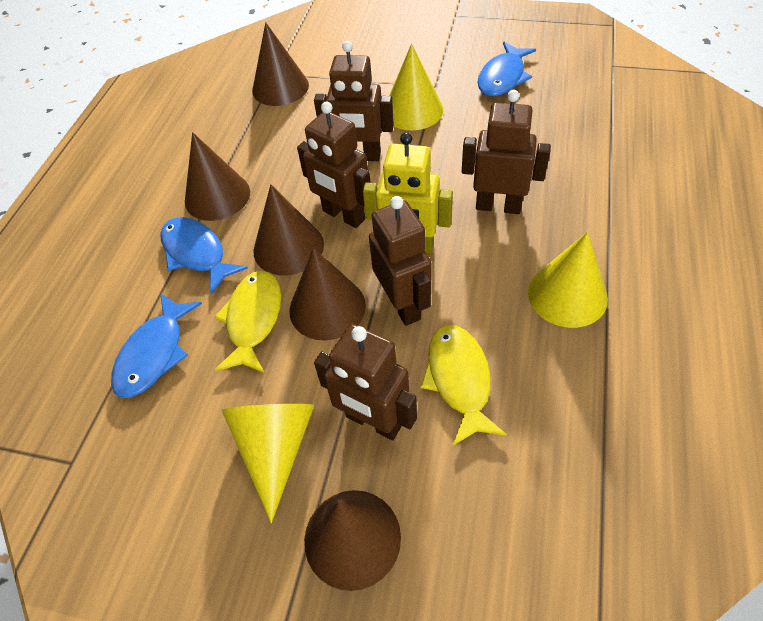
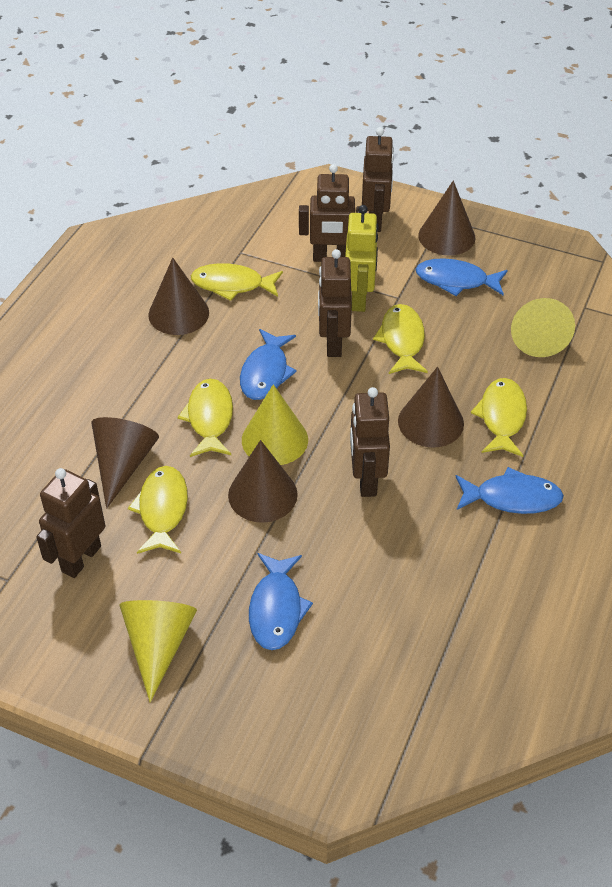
blue fish: 3 -> 4
yellow fish: 2 -> 5

